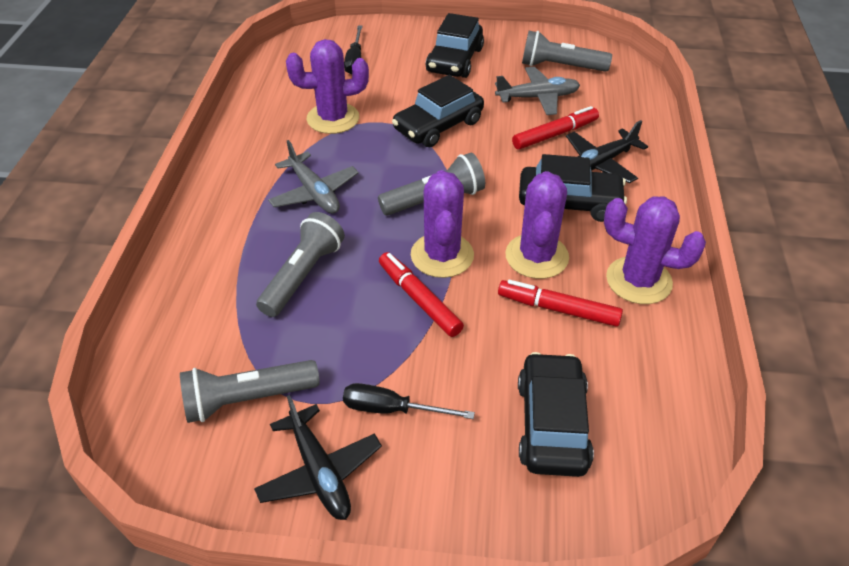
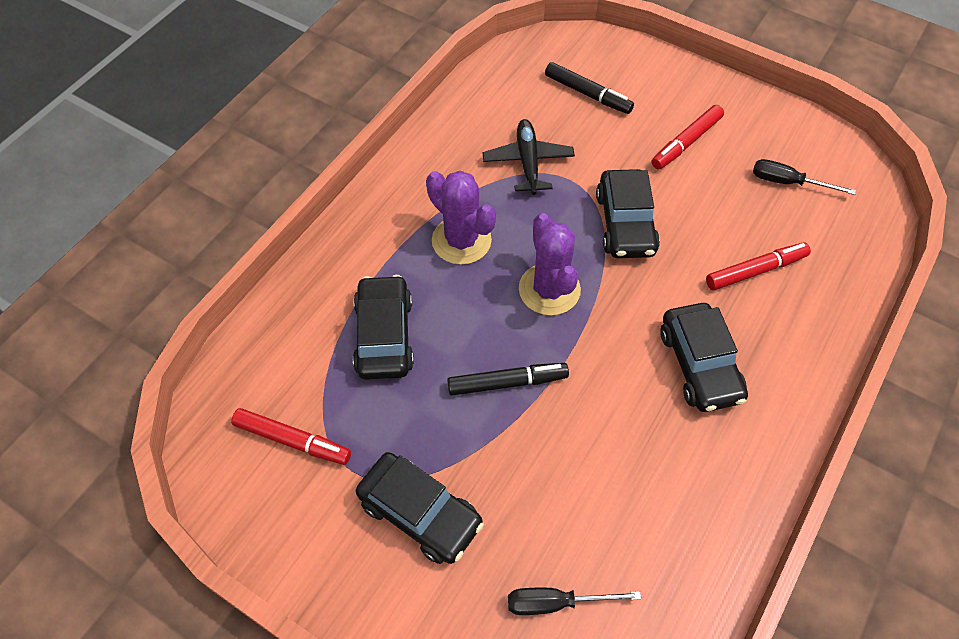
black marker: 0 -> 2
black plane: 2 -> 1
grey flashlight: 4 -> 0
grey plane: 2 -> 0
purple cactus: 4 -> 2

